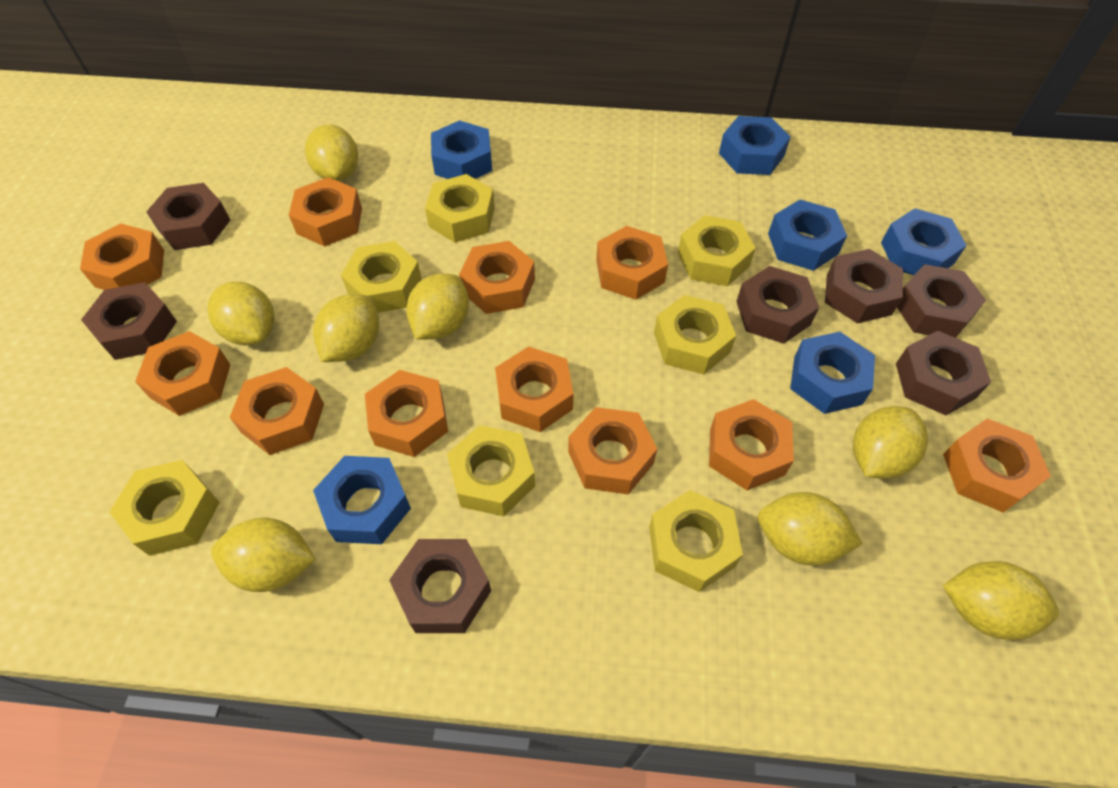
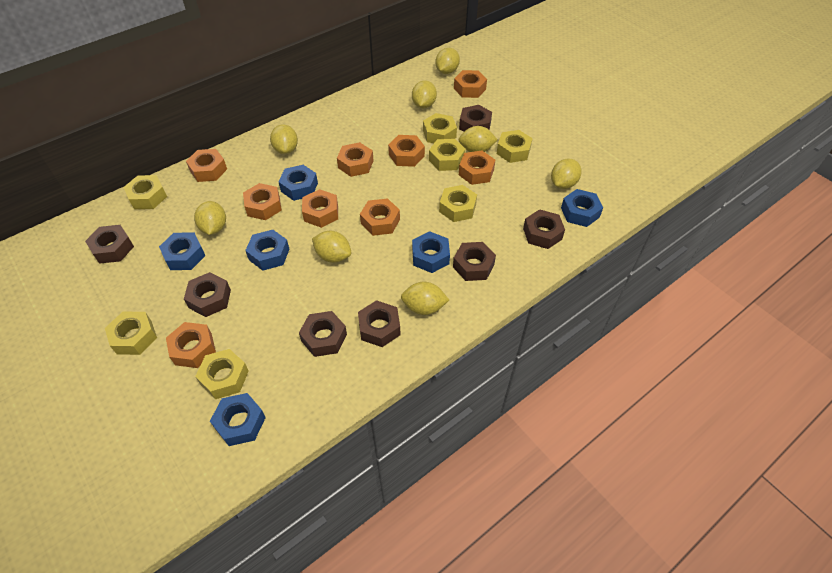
orange nut: 11 -> 9

